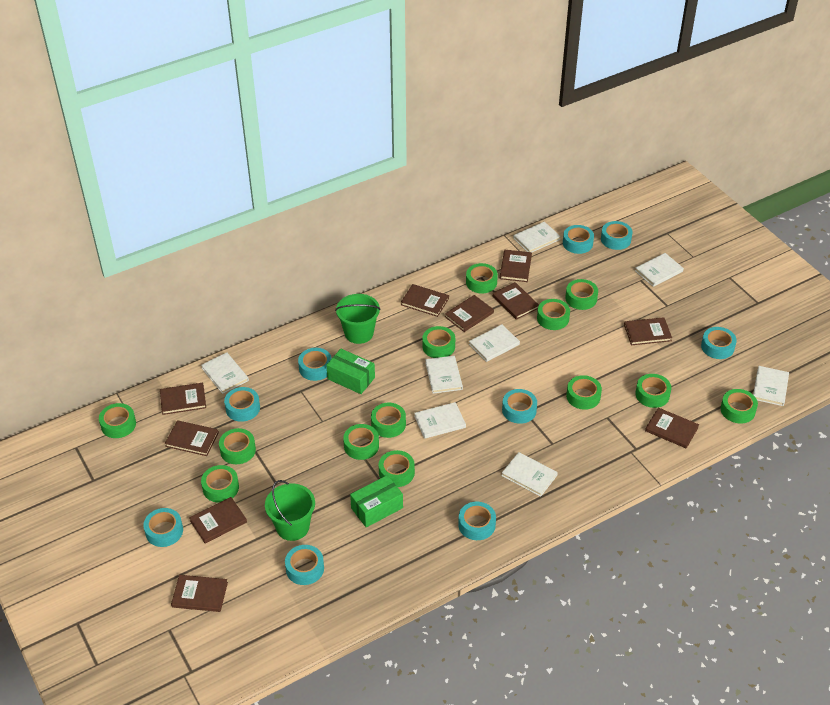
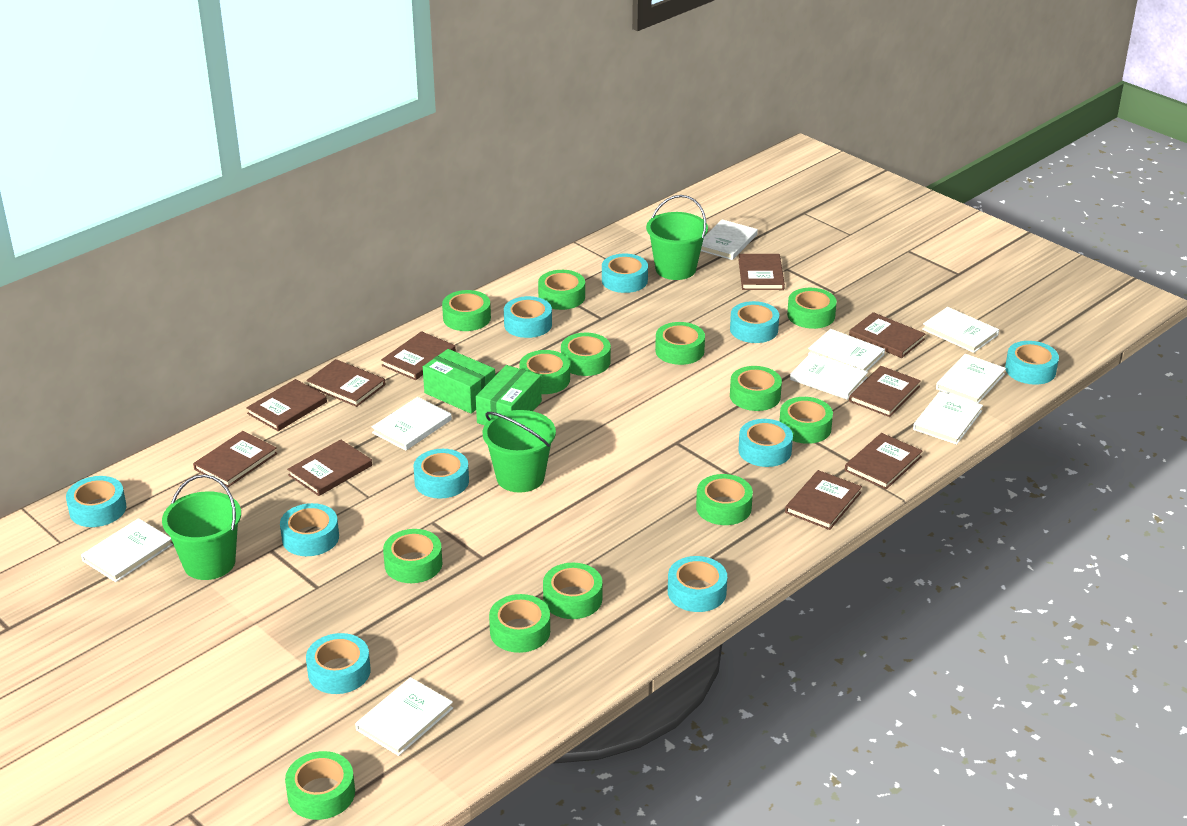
green bucket: 2 -> 3
turquoise tape: 9 -> 10
white book: 8 -> 9

